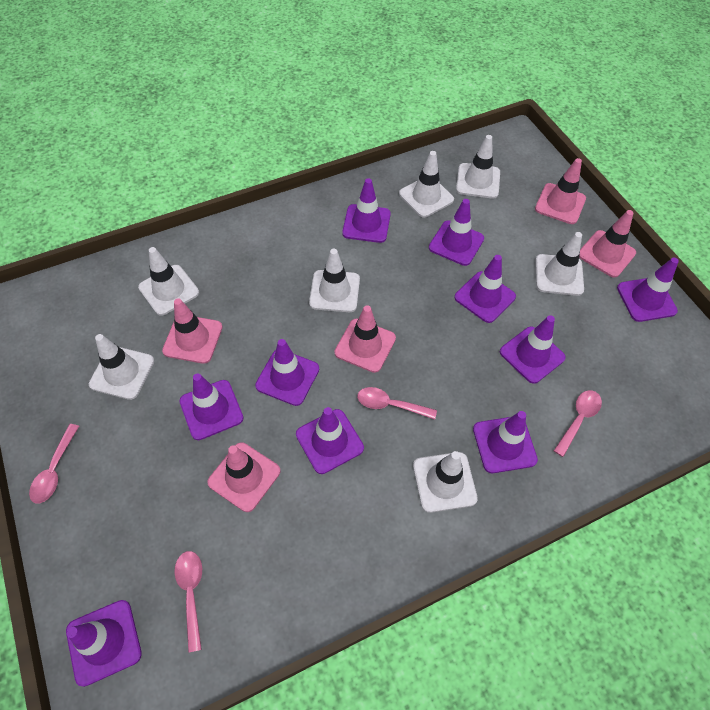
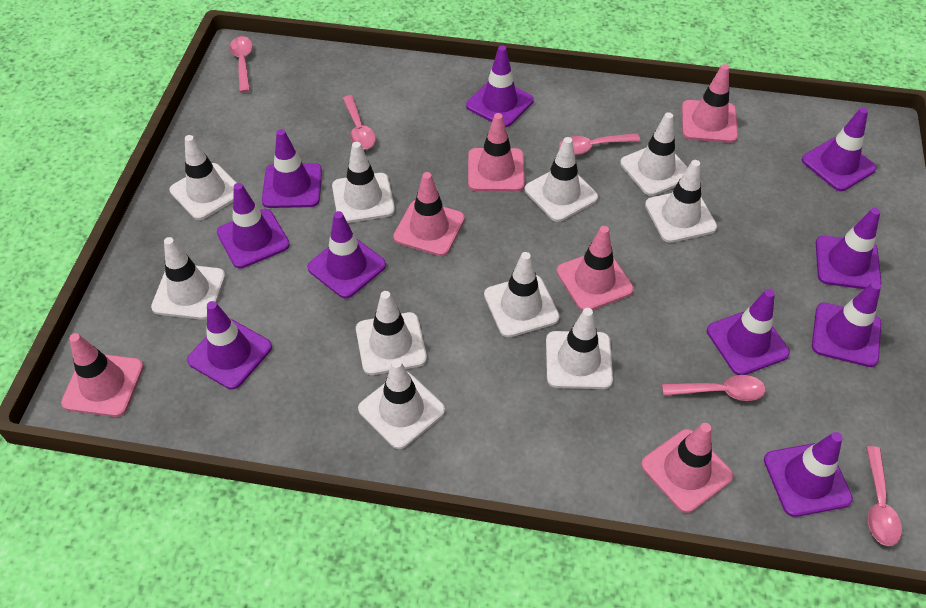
pink spoon: 4 -> 5
pink traffic cone: 5 -> 6
white traffic cone: 7 -> 10

